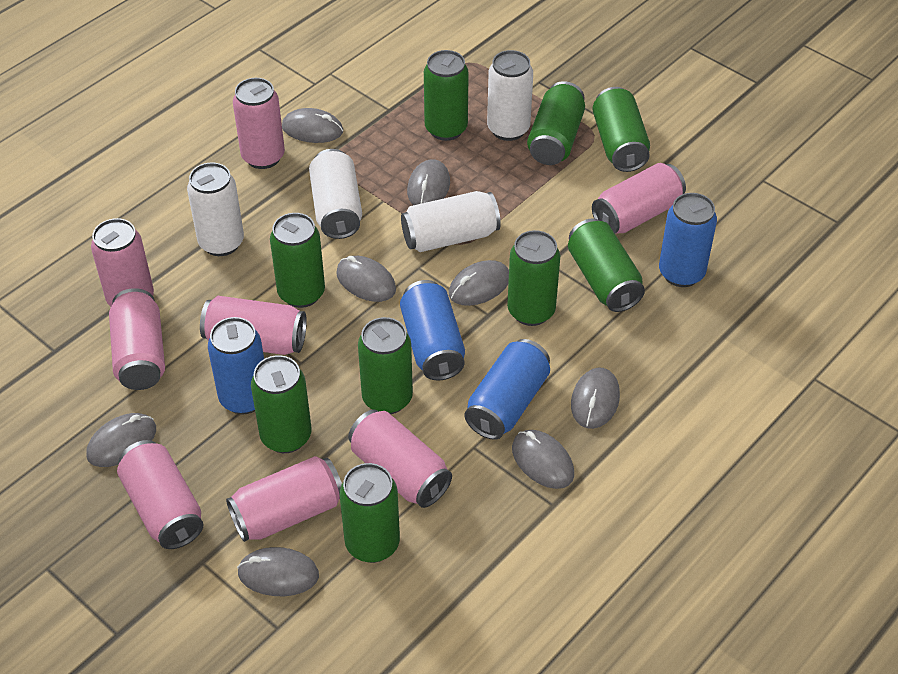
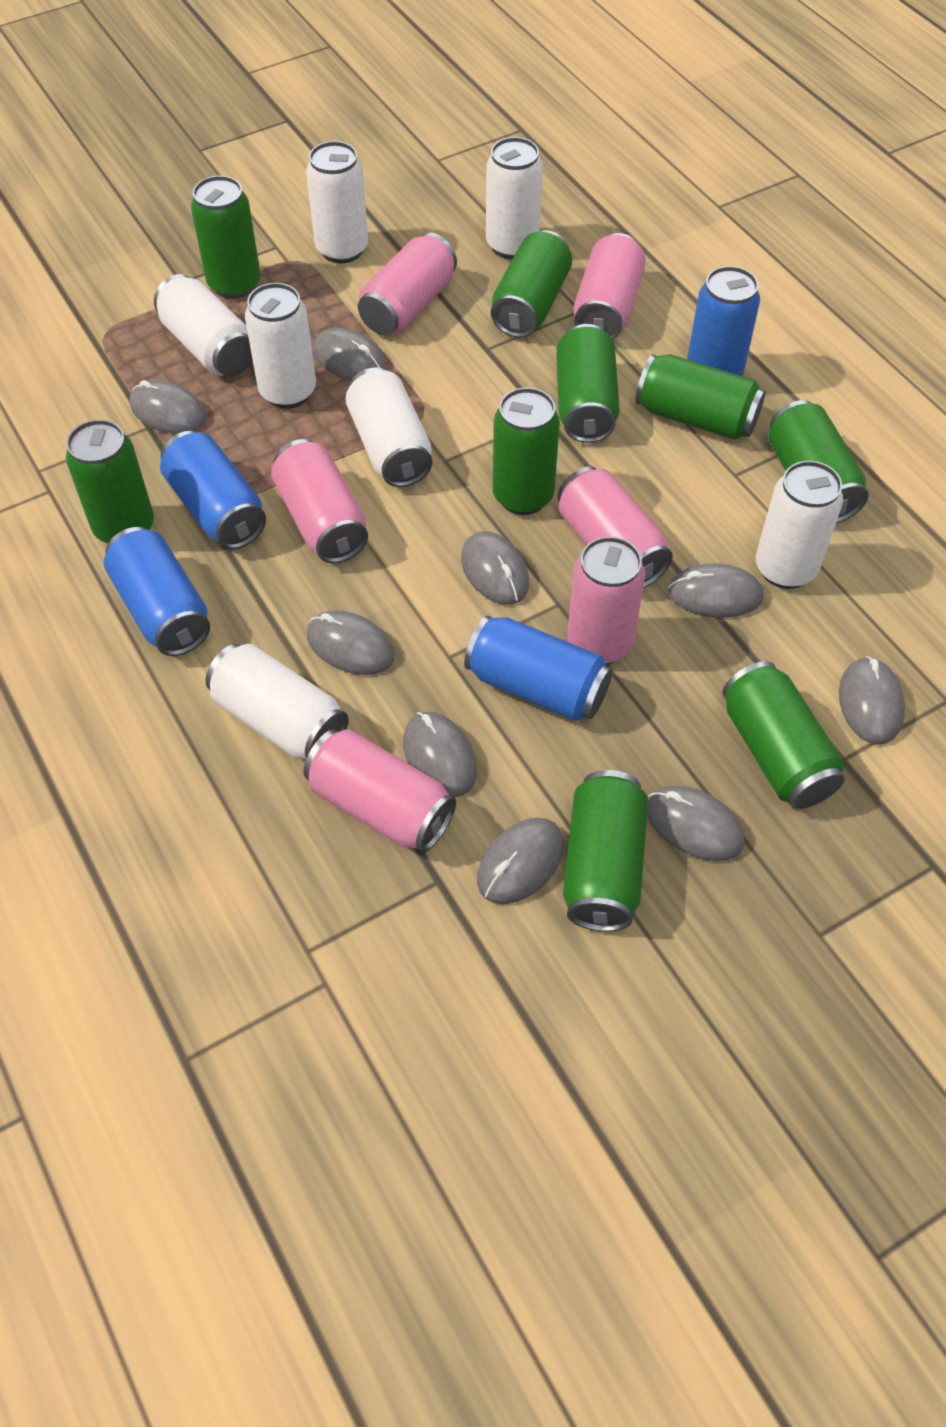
grey mouse: 8 -> 9
pink can: 8 -> 6
white can: 4 -> 7

